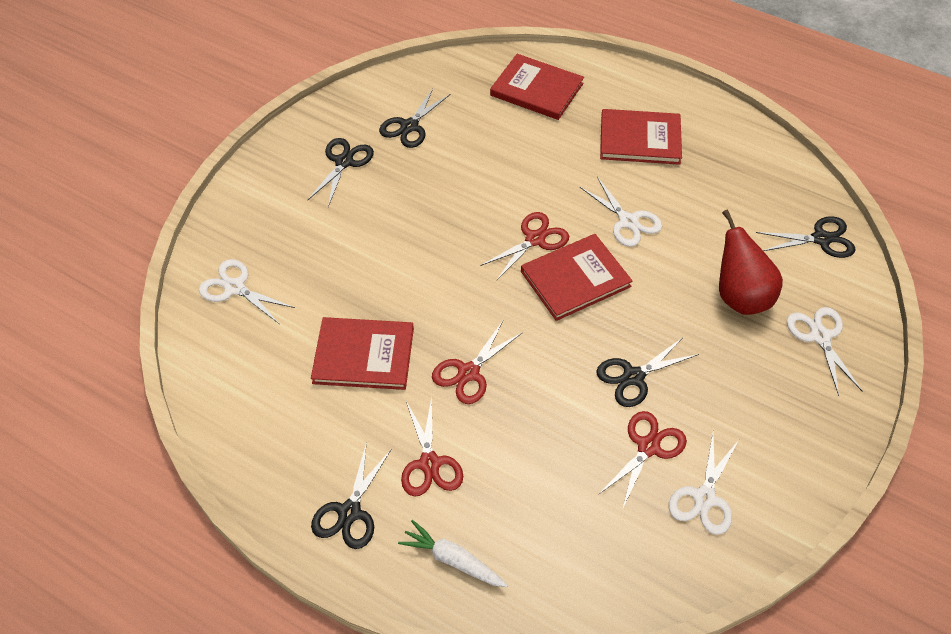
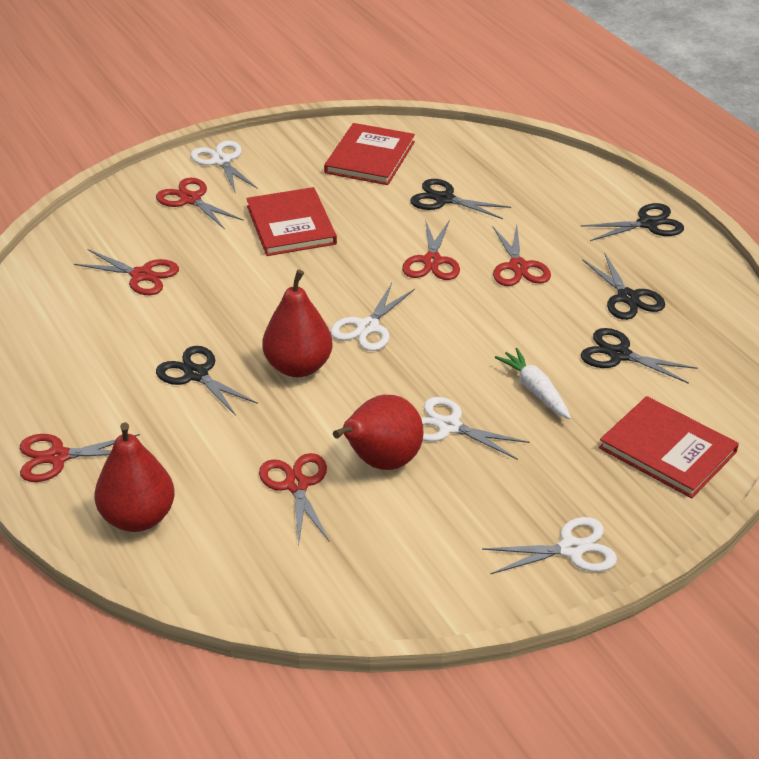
red book: 4 -> 3
red pear: 1 -> 3
red scissors: 4 -> 6

